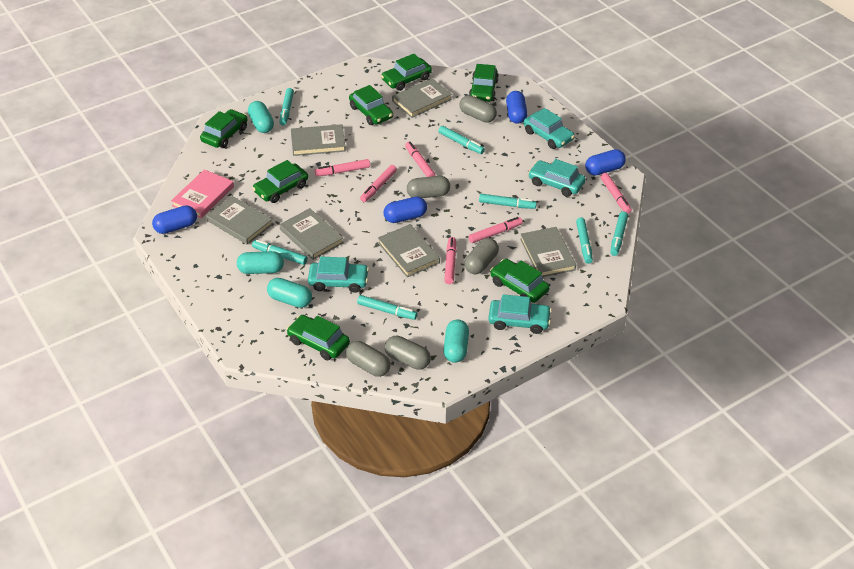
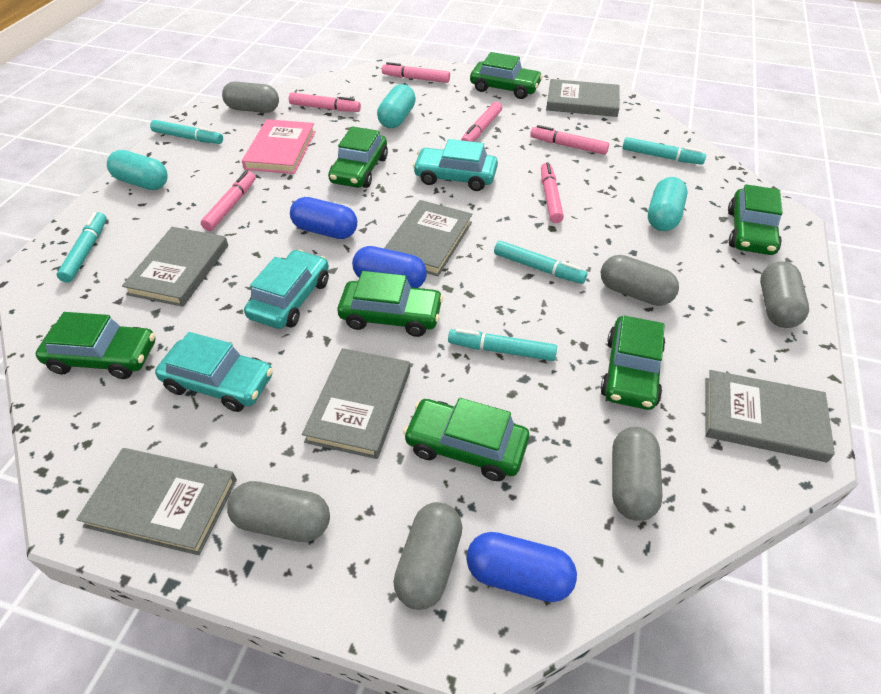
blue capsule: 4 -> 3
grey capsule: 5 -> 6
turquoise capsule: 4 -> 3
turquoise car: 4 -> 3
turquoise marker: 7 -> 5

